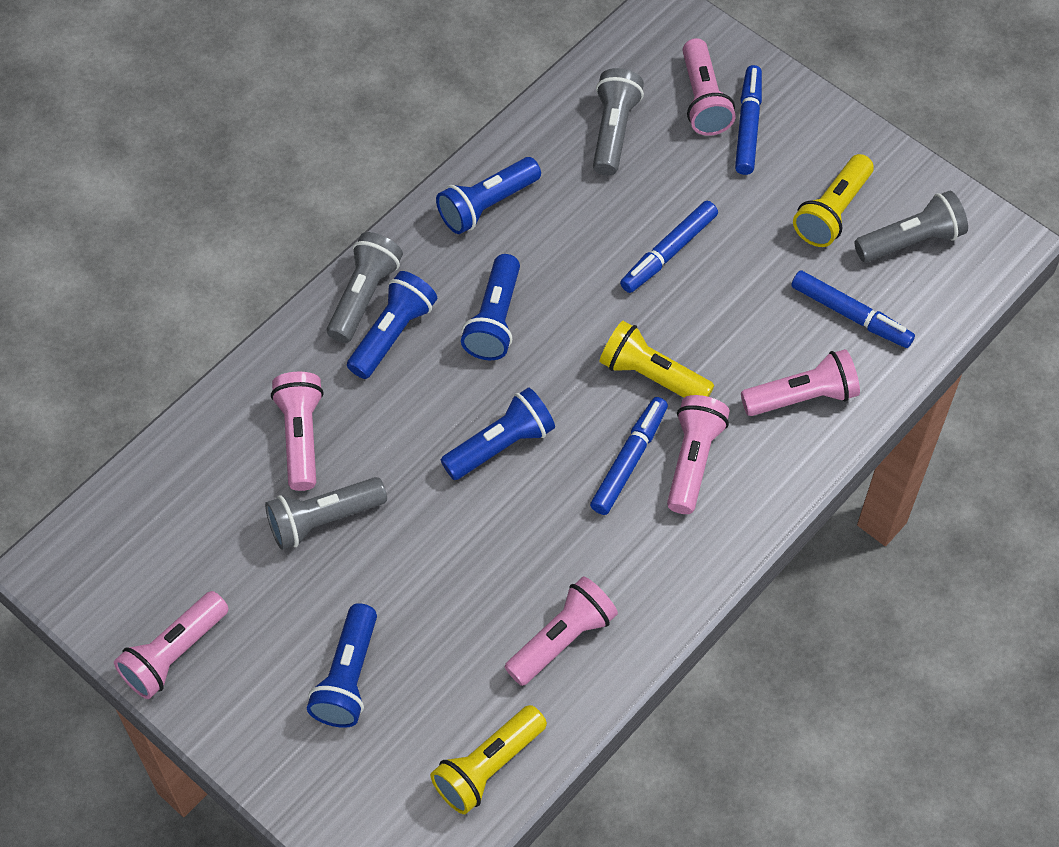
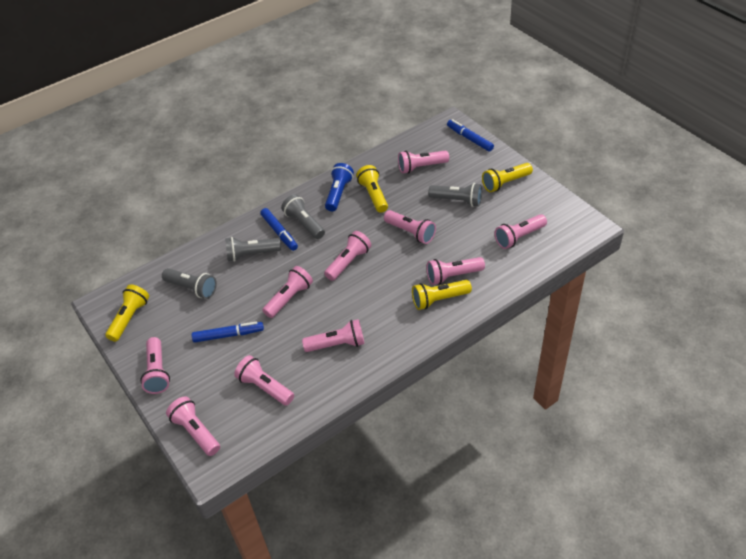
blue flashlight: 5 -> 1
blue marker: 4 -> 3
pink flashlight: 6 -> 10
yellow flashlight: 3 -> 4

